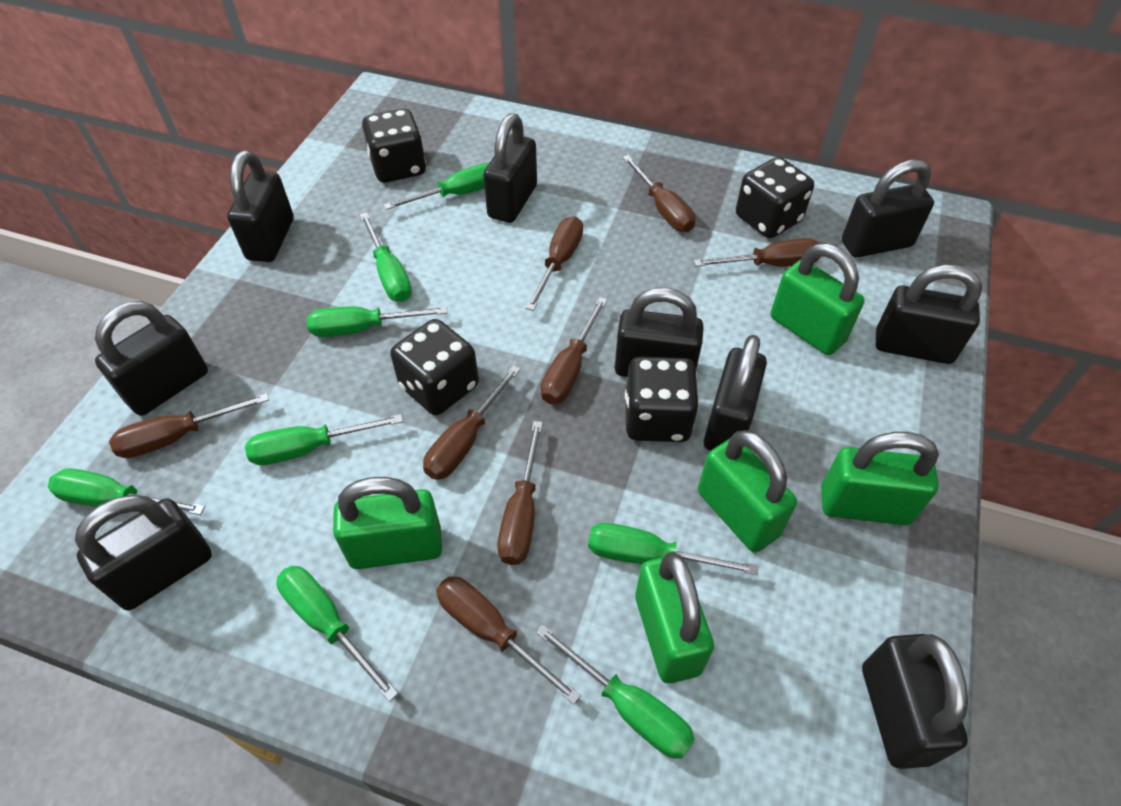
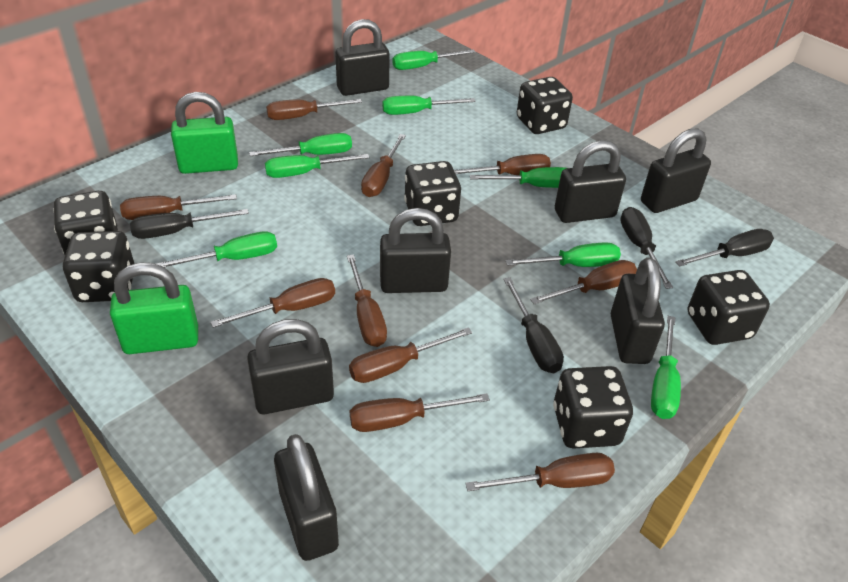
black dice: 4 -> 6
black padlock: 9 -> 7
black screwdriver: 0 -> 4
brown screwdriver: 8 -> 10
green padlock: 5 -> 2

